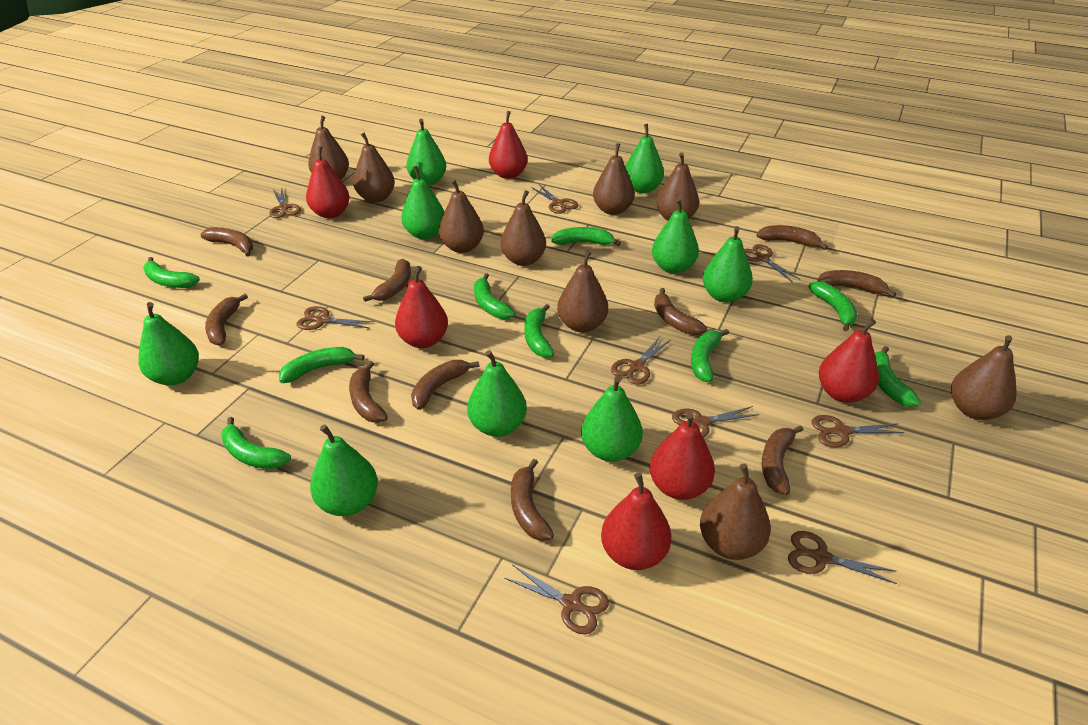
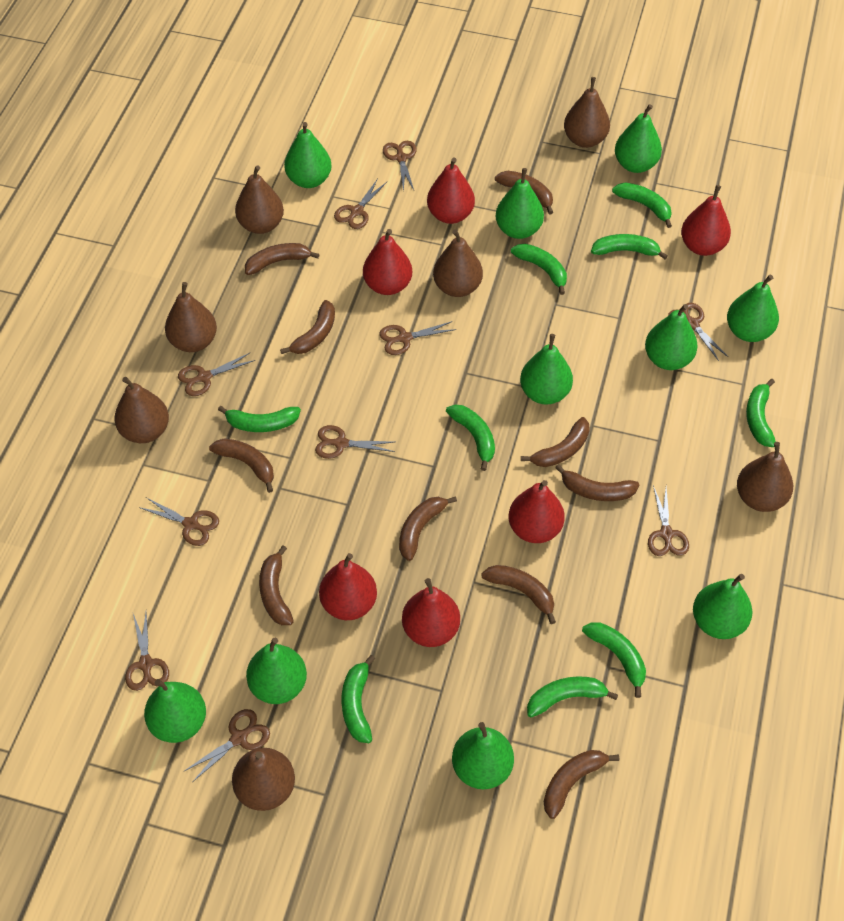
brown pear: 9 -> 7
brown scissors: 9 -> 10
green pear: 9 -> 10

